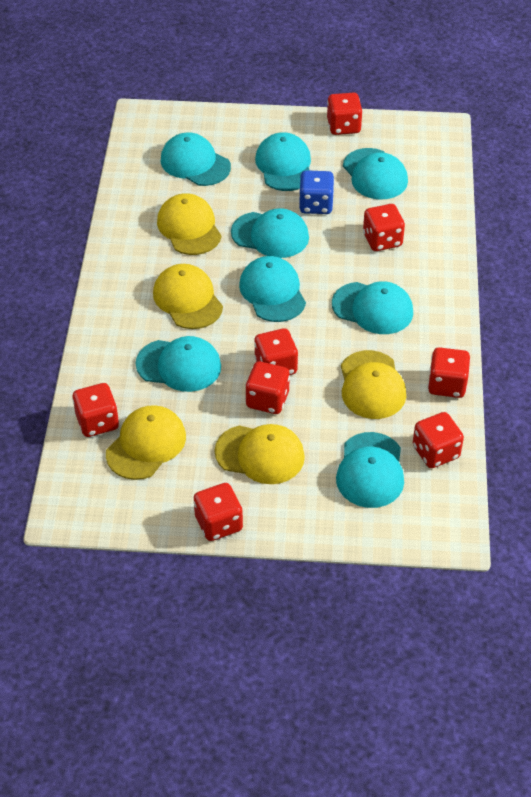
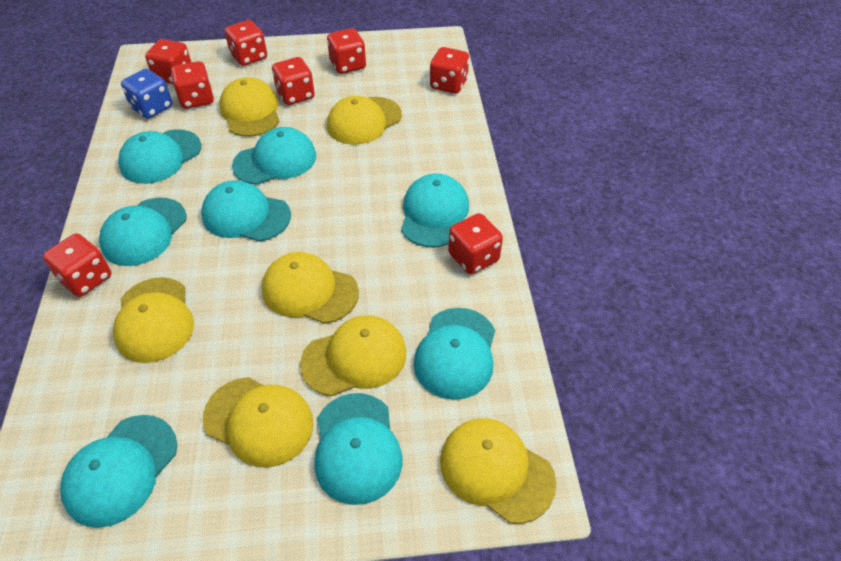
yellow cap: 5 -> 7

